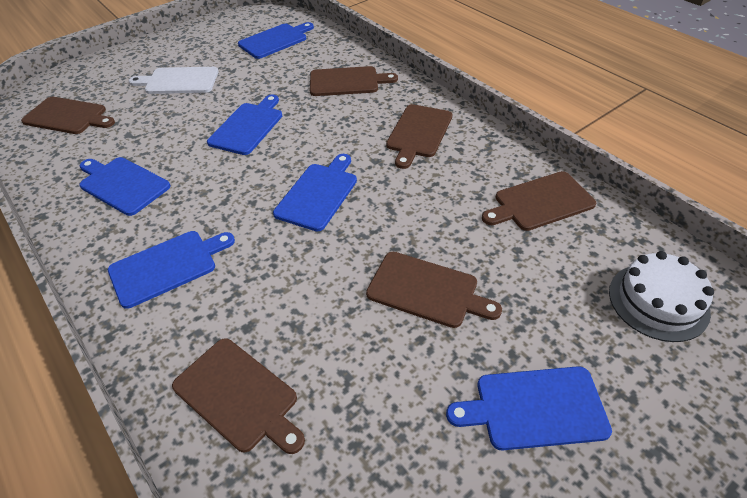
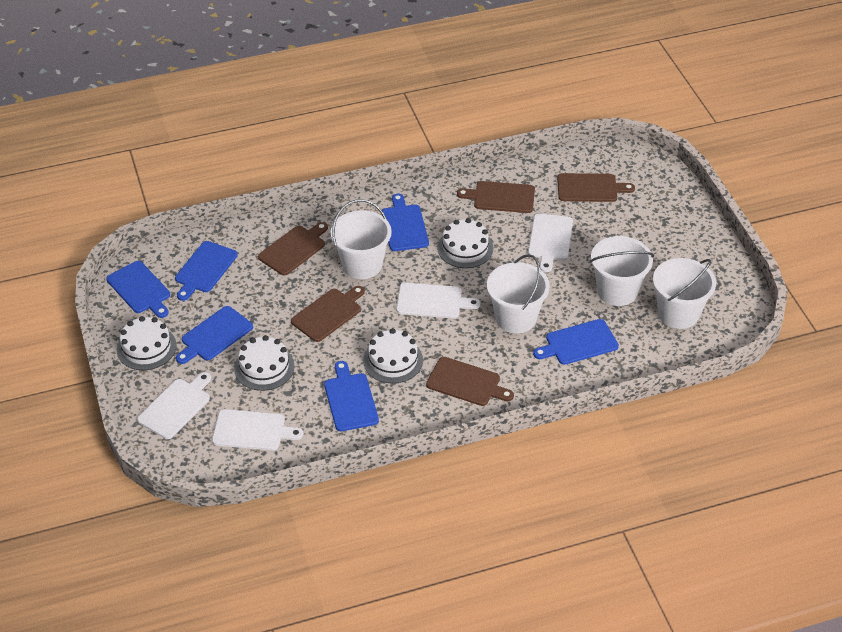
brown cutting board: 6 -> 5
white bucket: 0 -> 4
white cake: 1 -> 4
white cutting board: 1 -> 4

